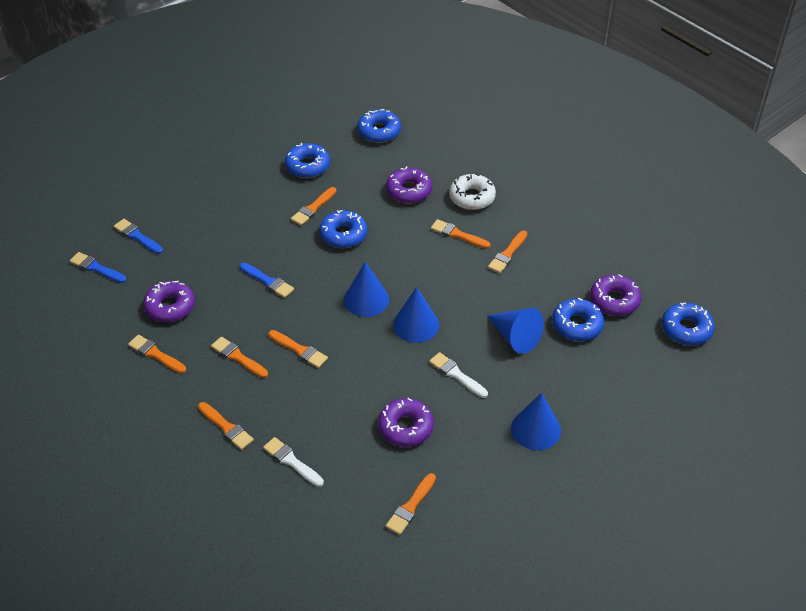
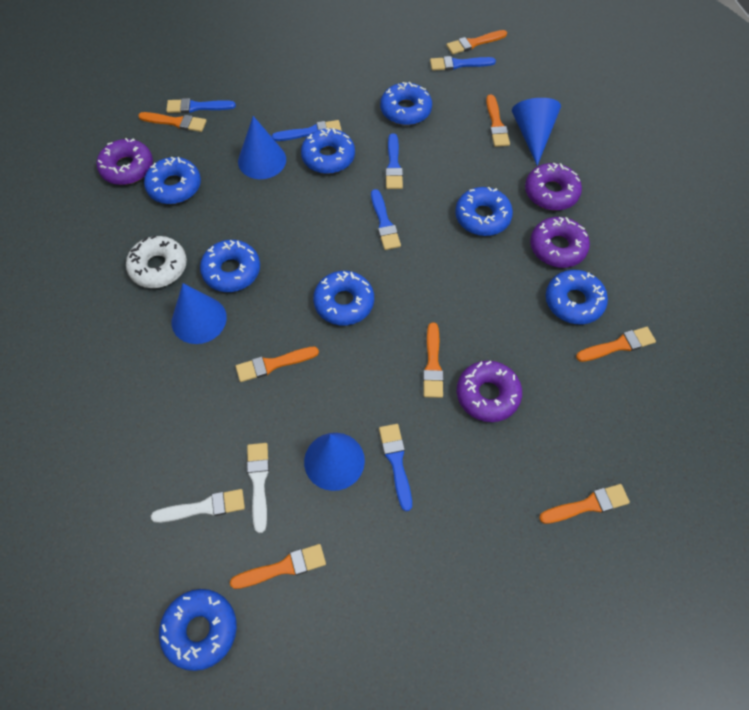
blue brush: 3 -> 6
blue donut: 5 -> 8

